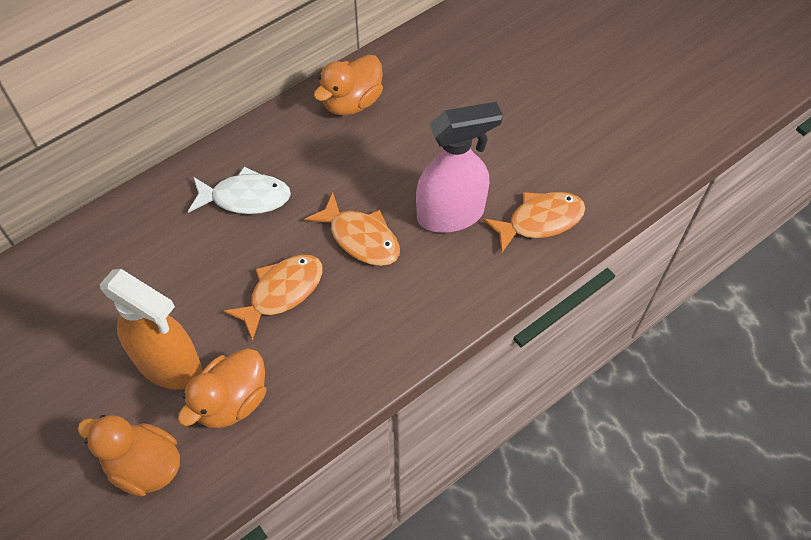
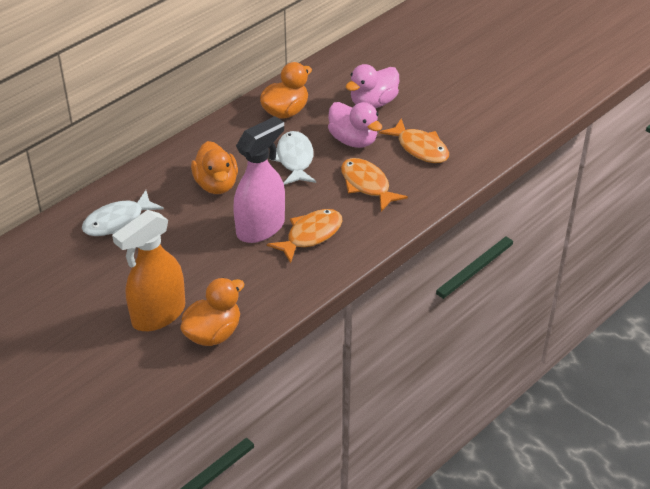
pink duck: 0 -> 2
white fish: 1 -> 2

